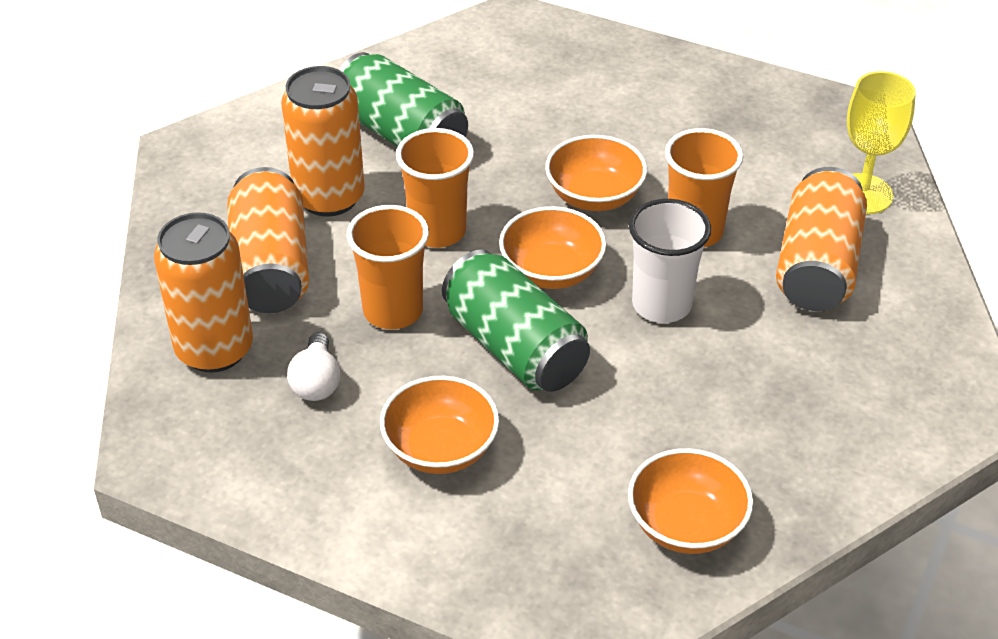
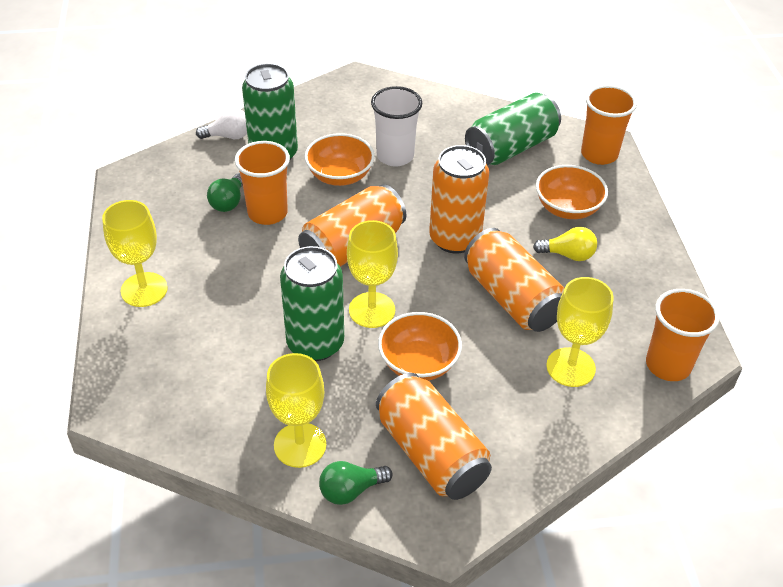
green can: 2 -> 3
green light bulb: 0 -> 2
orange bowl: 4 -> 3
yellow goblet: 1 -> 4
yellow light bulb: 0 -> 1

